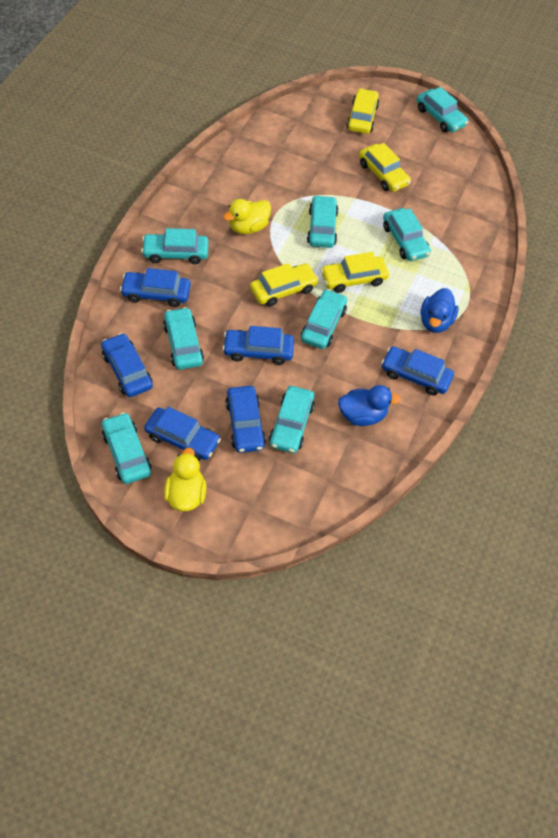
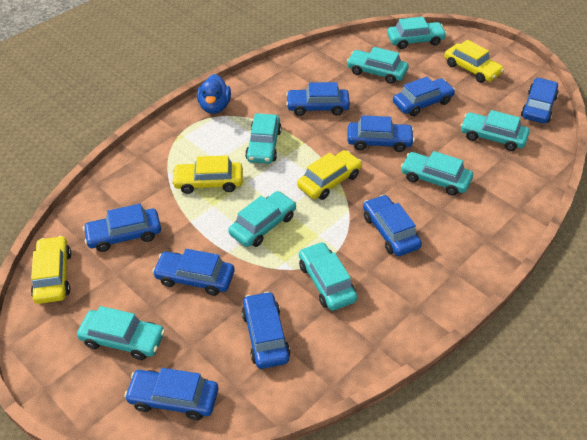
blue car: 6 -> 9
blue duck: 2 -> 1
yellow duck: 2 -> 0

